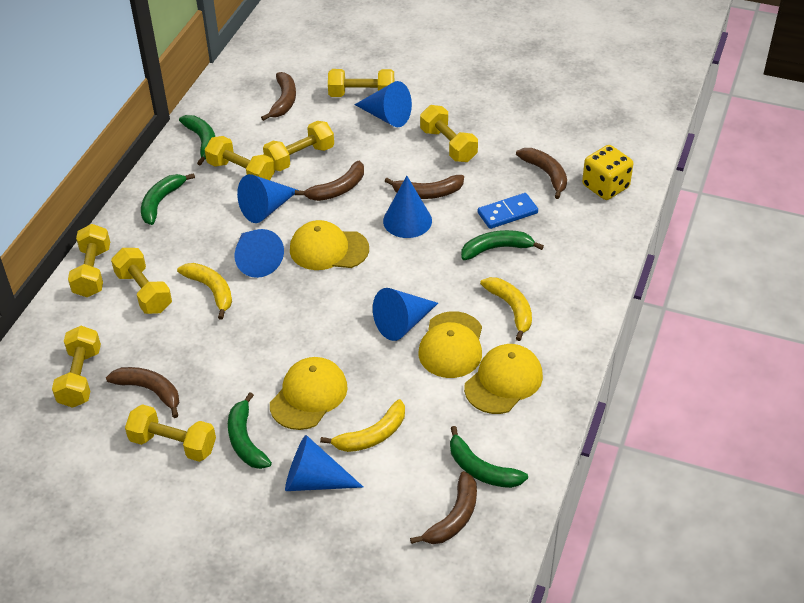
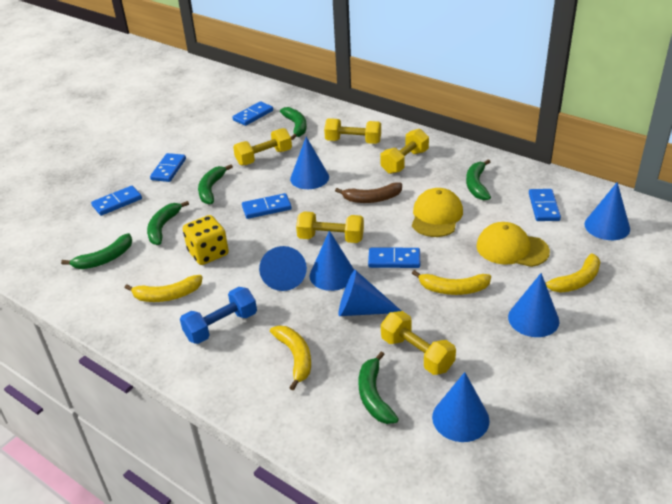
blue cone: 6 -> 7
blue domino: 1 -> 6
blue dumbbell: 0 -> 1
brown banana: 6 -> 1
green banana: 5 -> 6
yellow banana: 3 -> 4
yellow cap: 4 -> 2
yellow dumbbell: 8 -> 5

